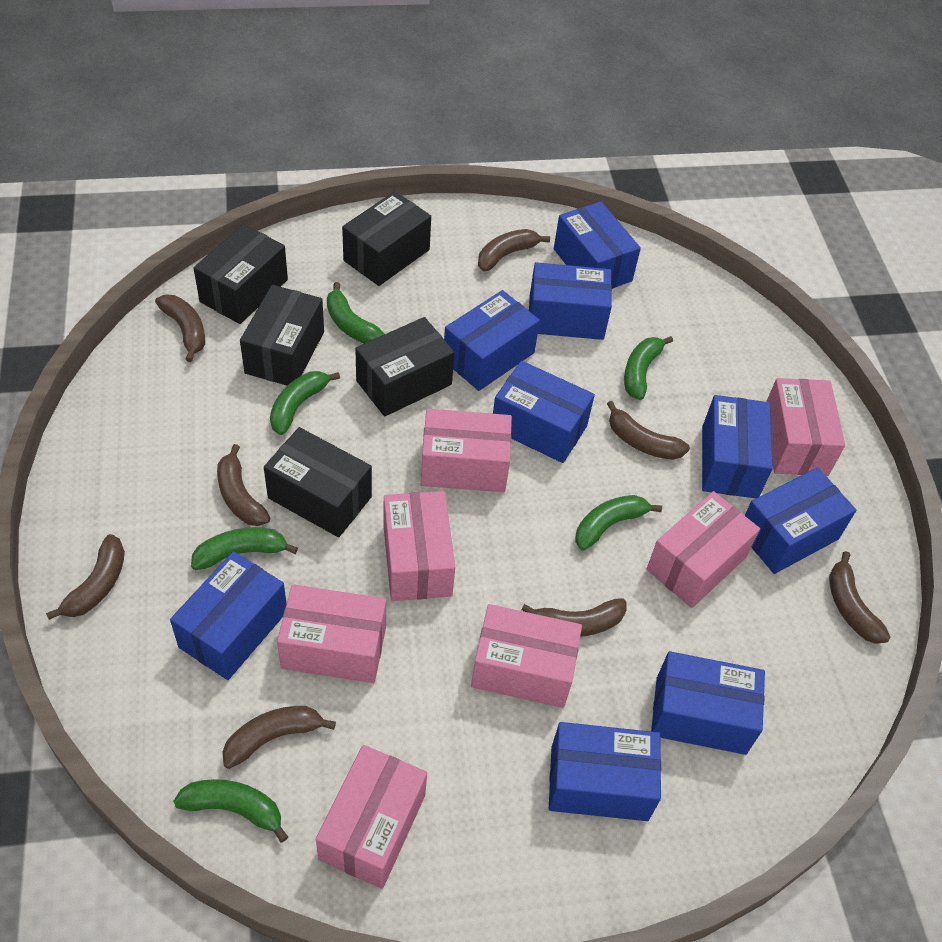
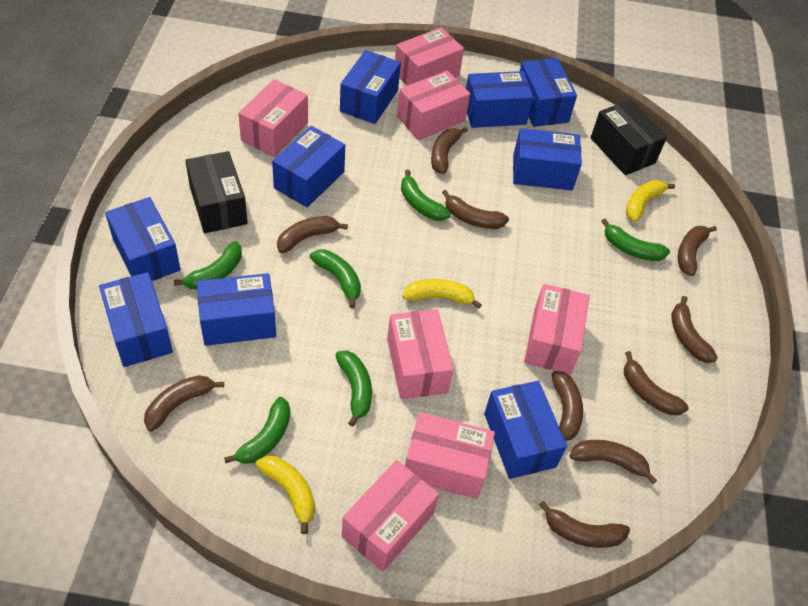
black box: 5 -> 2
brown banana: 8 -> 10
yellow banana: 0 -> 3

